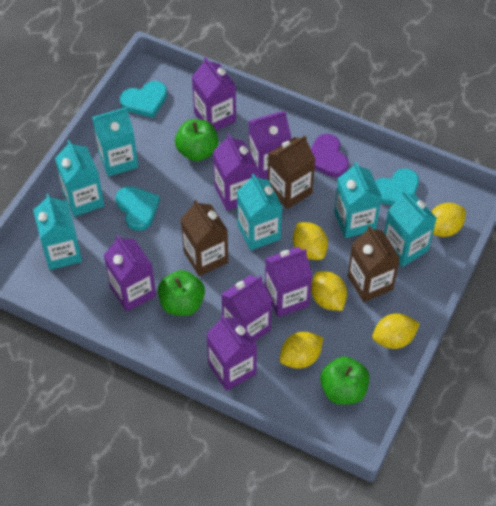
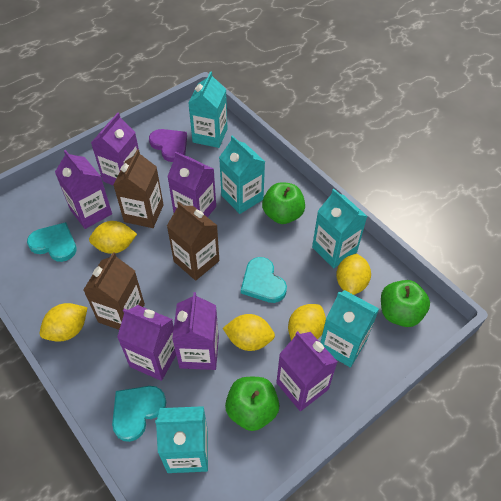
purple carton: 7 -> 6
turquoise carton: 6 -> 5

